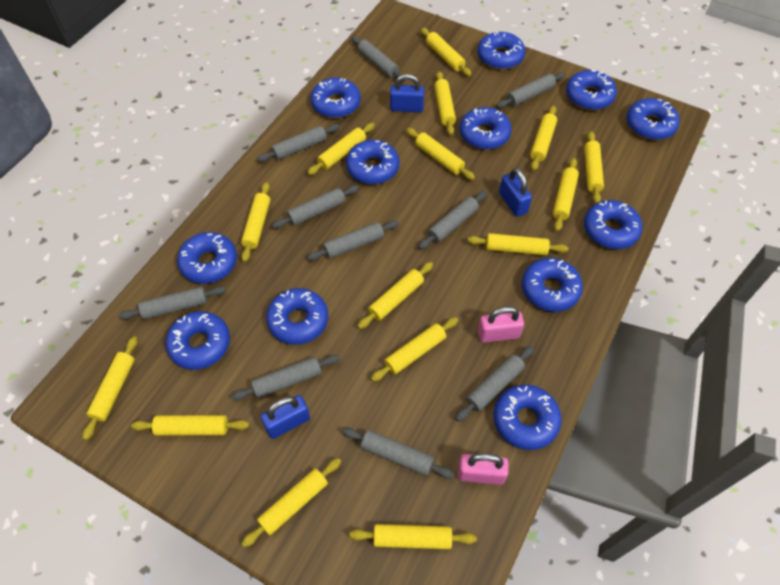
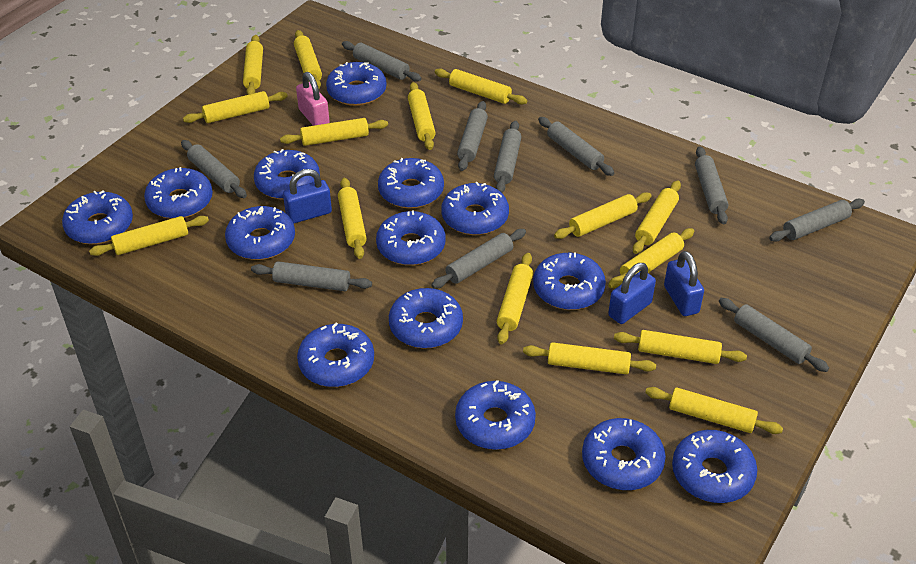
blue donut: 12 -> 14
pink padlock: 2 -> 1

